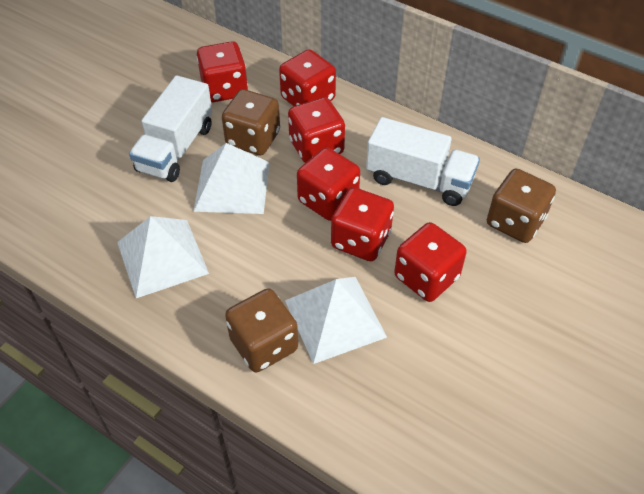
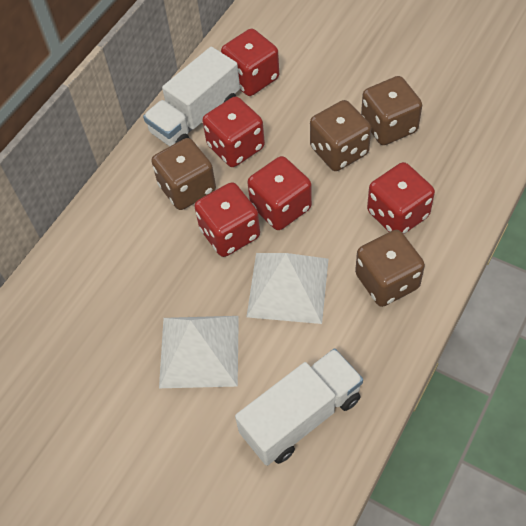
brown dice: 3 -> 4
red dice: 6 -> 5
white pyramid: 3 -> 2

